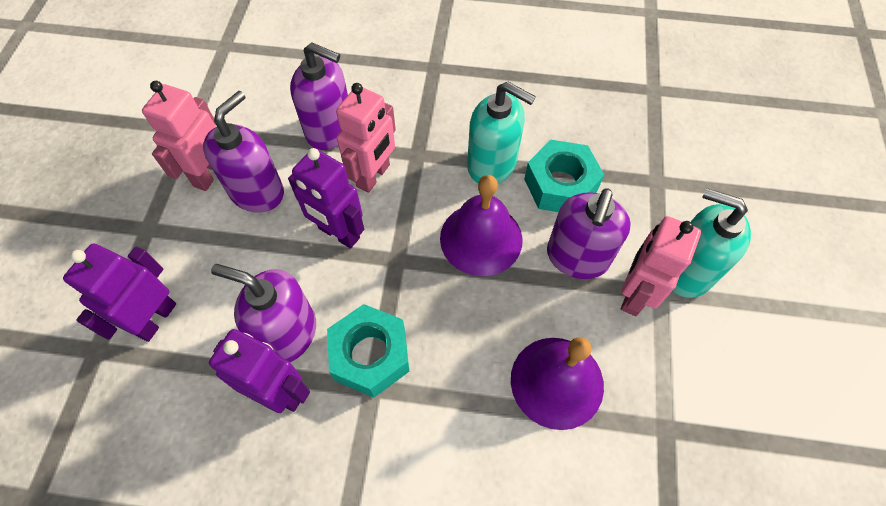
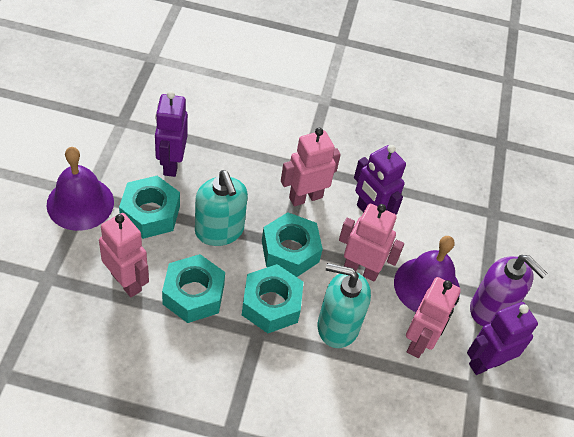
pink robot: 3 -> 4
purple soap dispenser: 4 -> 1
turquoise nut: 2 -> 4

